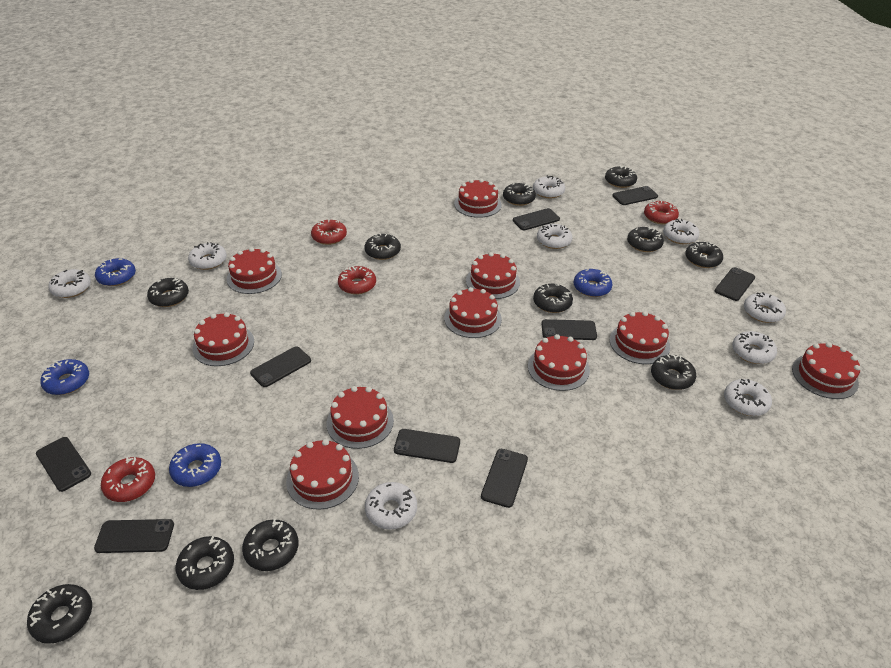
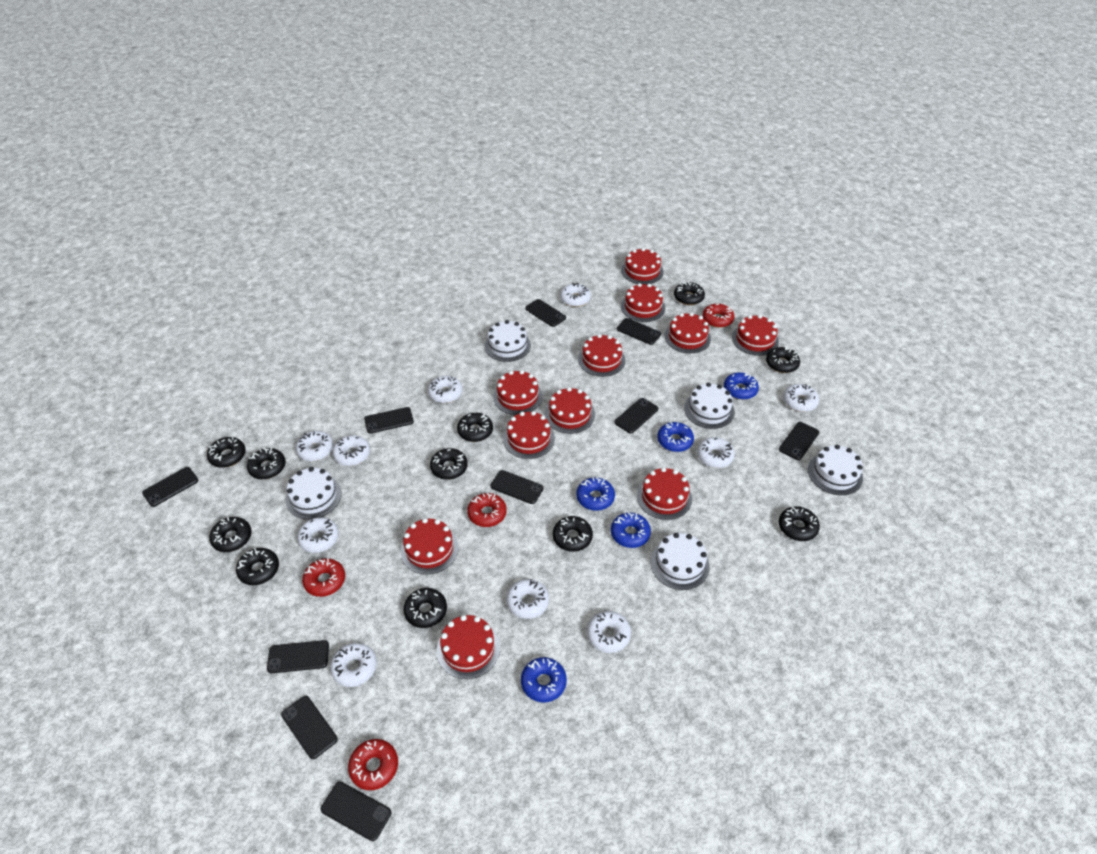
black phone: 9 -> 10
blue donut: 4 -> 5
red cake: 10 -> 11
white cake: 0 -> 5
white donut: 9 -> 10

